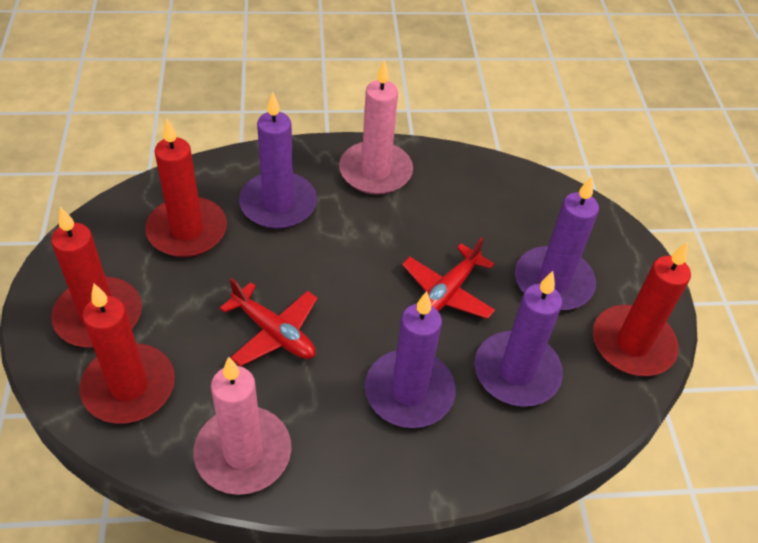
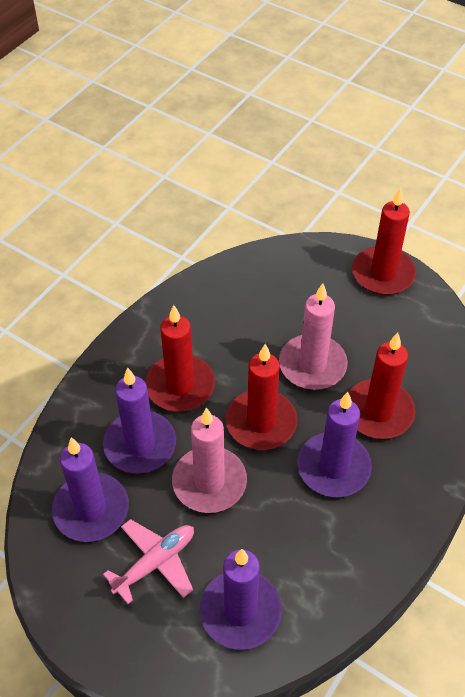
pink plane: 0 -> 1
red plane: 2 -> 0

